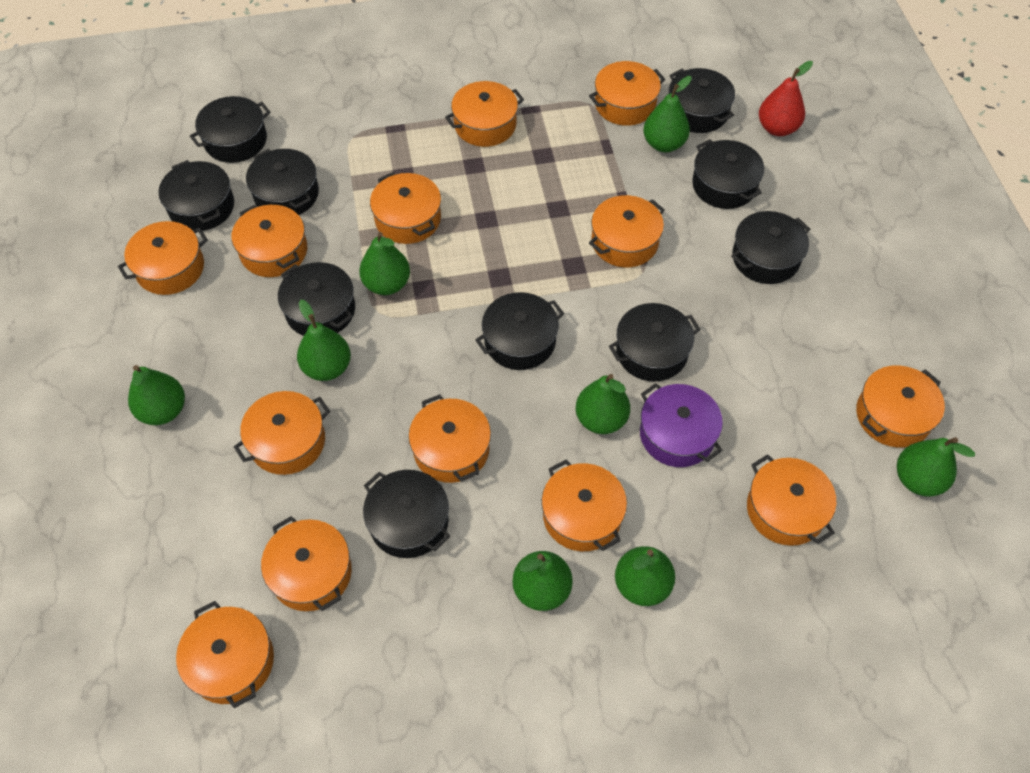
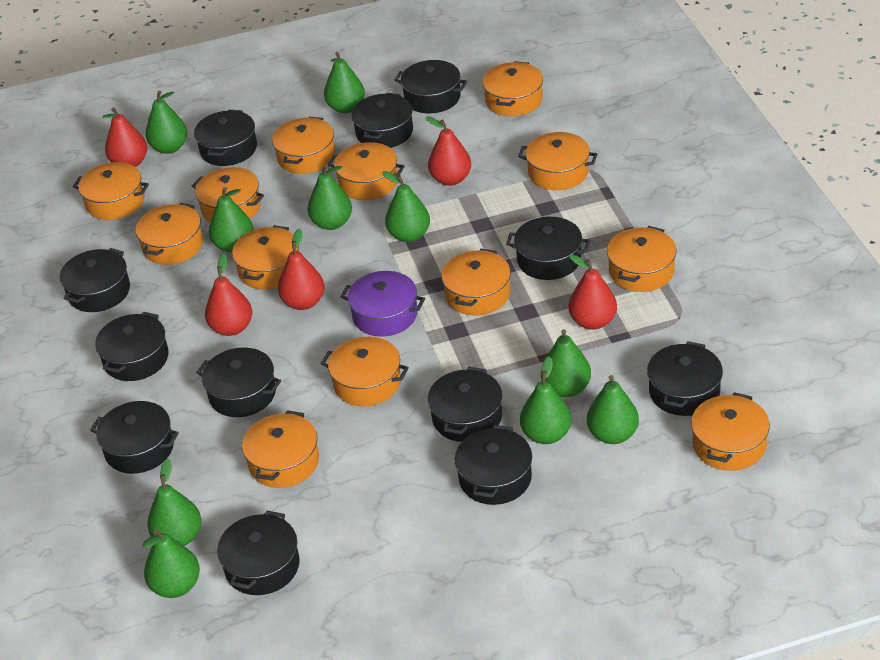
black pot: 10 -> 12
green pear: 8 -> 10
red pear: 1 -> 5

